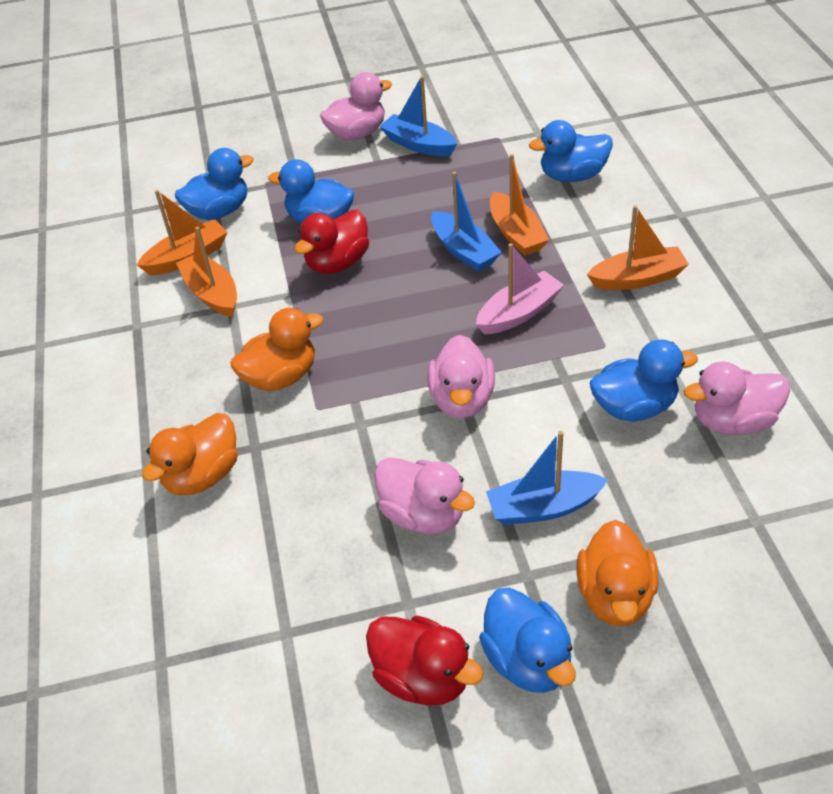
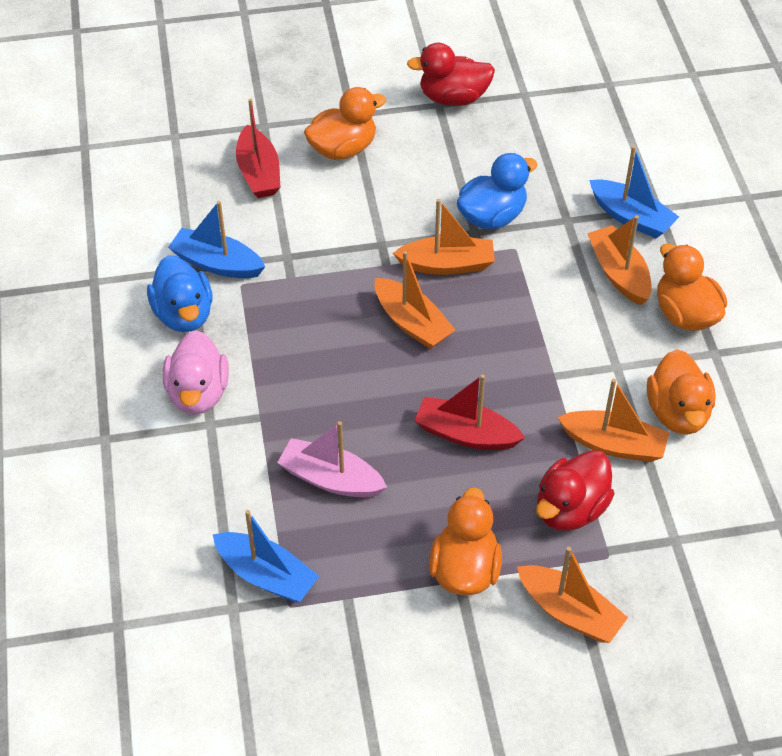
blue duck: 5 -> 2
orange boat: 4 -> 5
orange duck: 3 -> 4
pink duck: 4 -> 1
red boat: 0 -> 2

